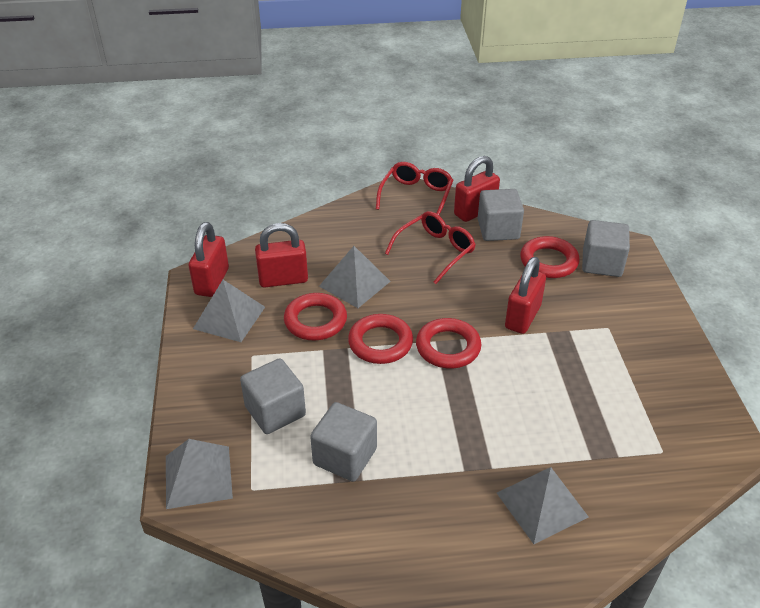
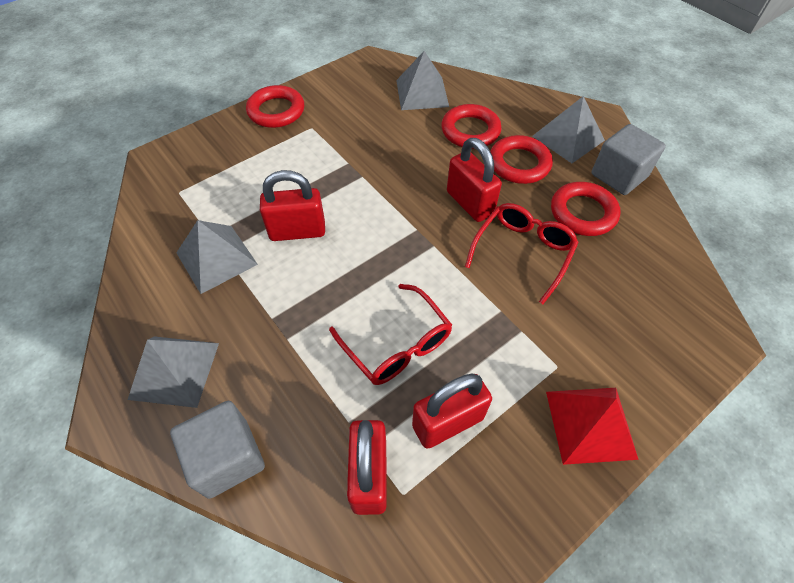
grey cube: 4 -> 2
red pyramid: 0 -> 1

